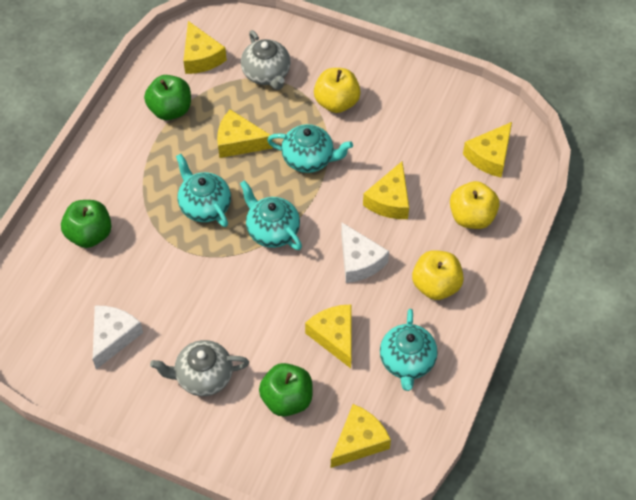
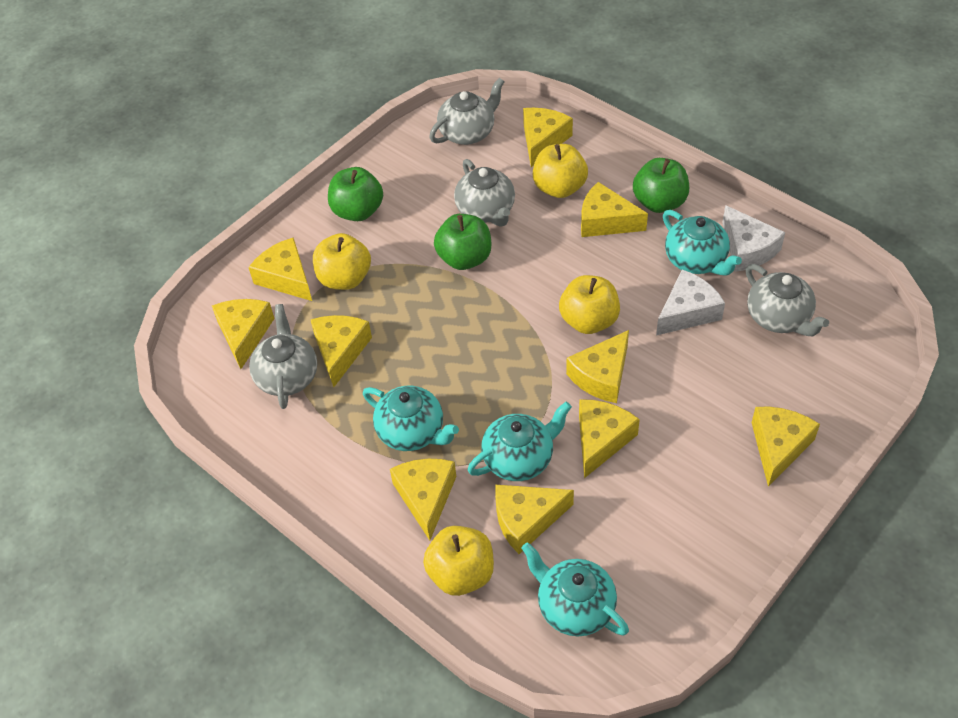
grey teapot: 2 -> 4
yellow apple: 3 -> 4
yellow cheese: 6 -> 10

